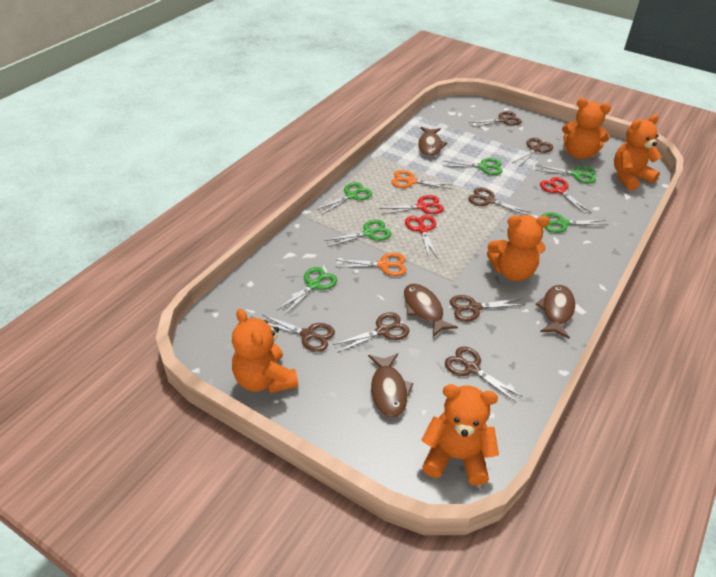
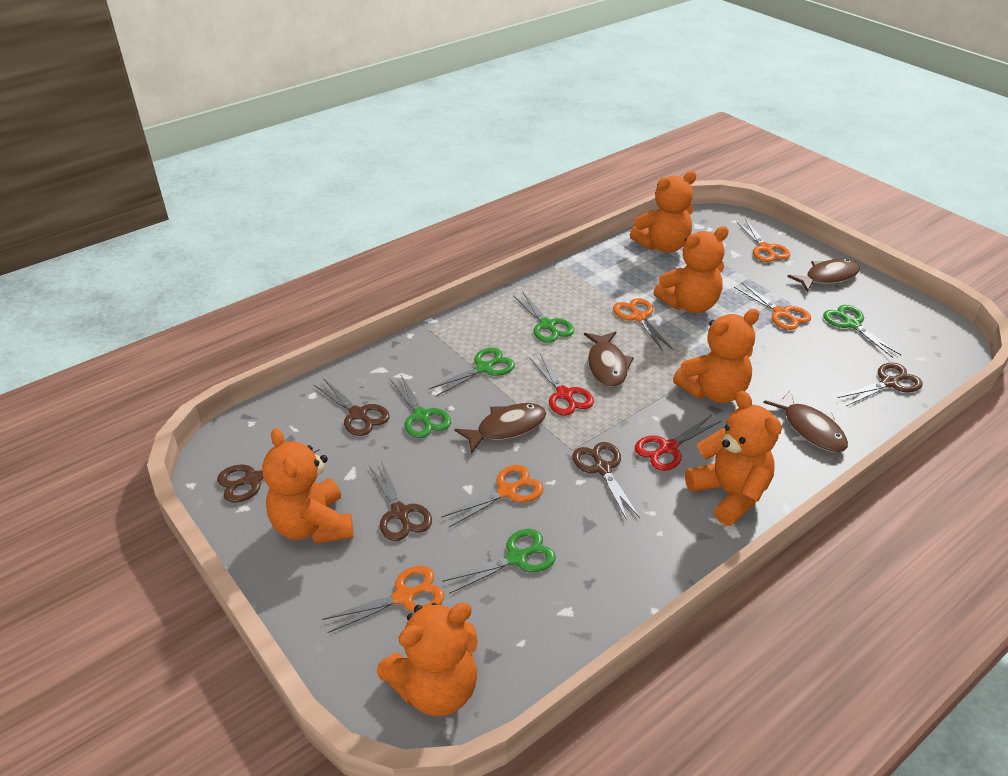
brown scissors: 7 -> 5
green scissors: 6 -> 5
orange scissors: 2 -> 5
orange teddy bear: 5 -> 6
red scissors: 3 -> 2

